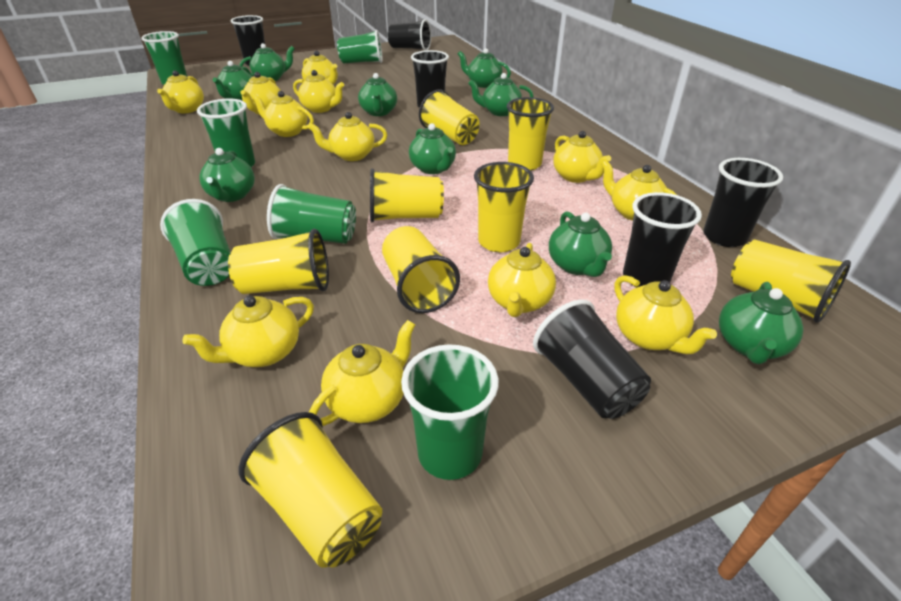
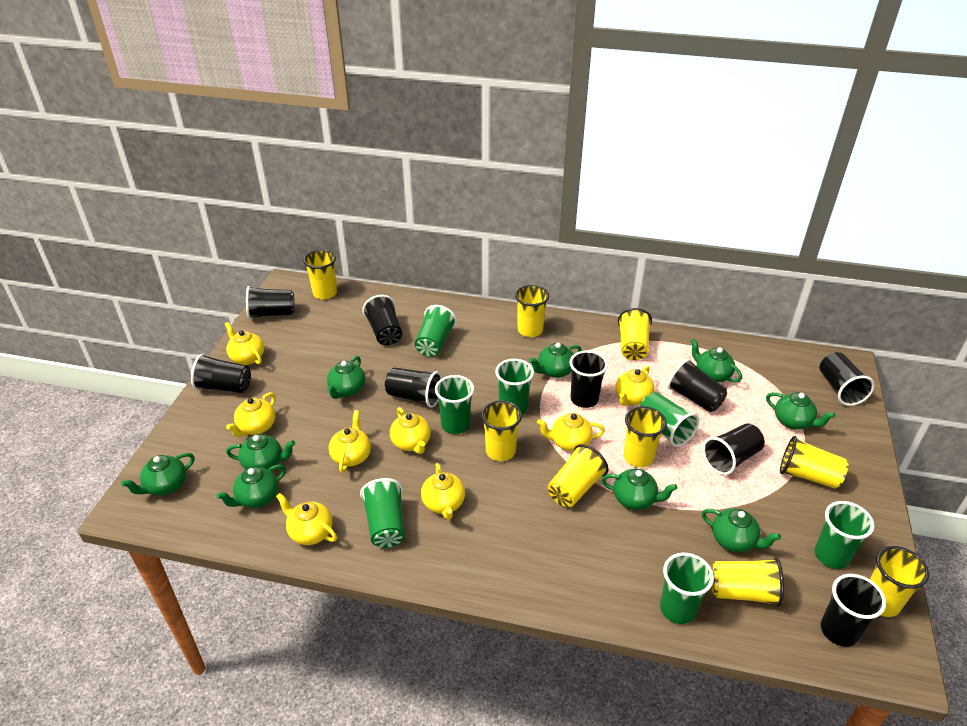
black cup: 6 -> 9
green cup: 6 -> 7
yellow cup: 8 -> 9
yellow teapot: 12 -> 8

